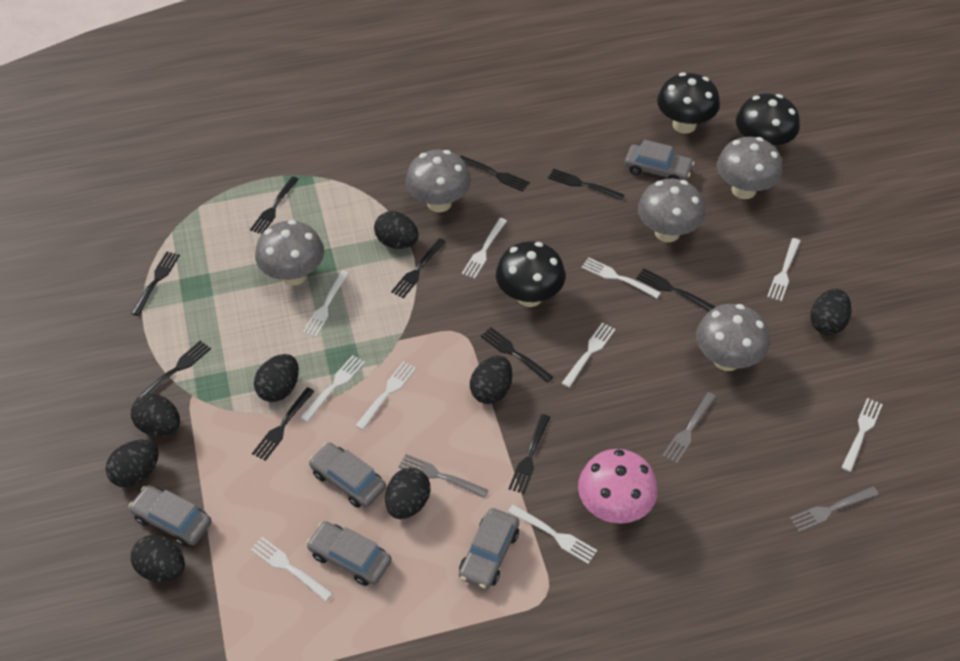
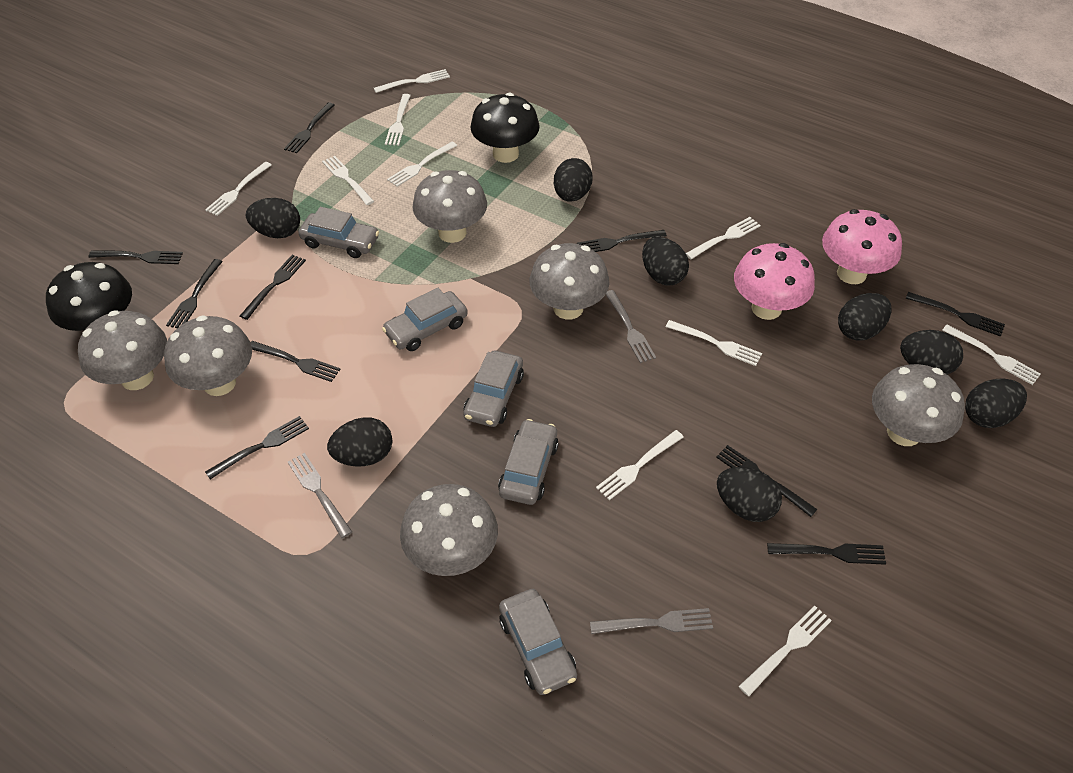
black mushroom: 3 -> 2
grey mushroom: 5 -> 6
pink mushroom: 1 -> 2

